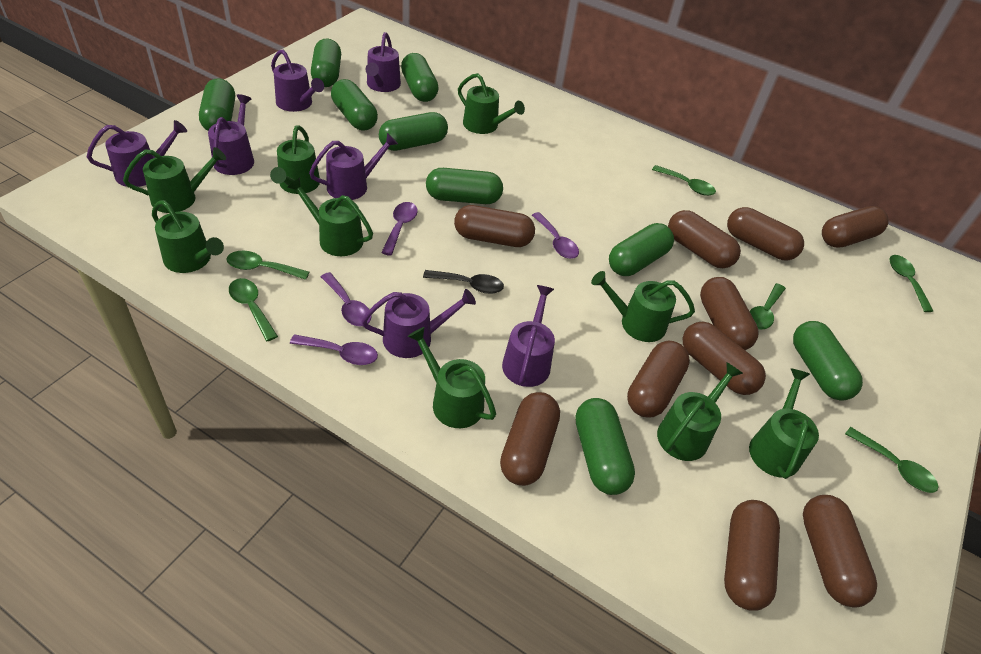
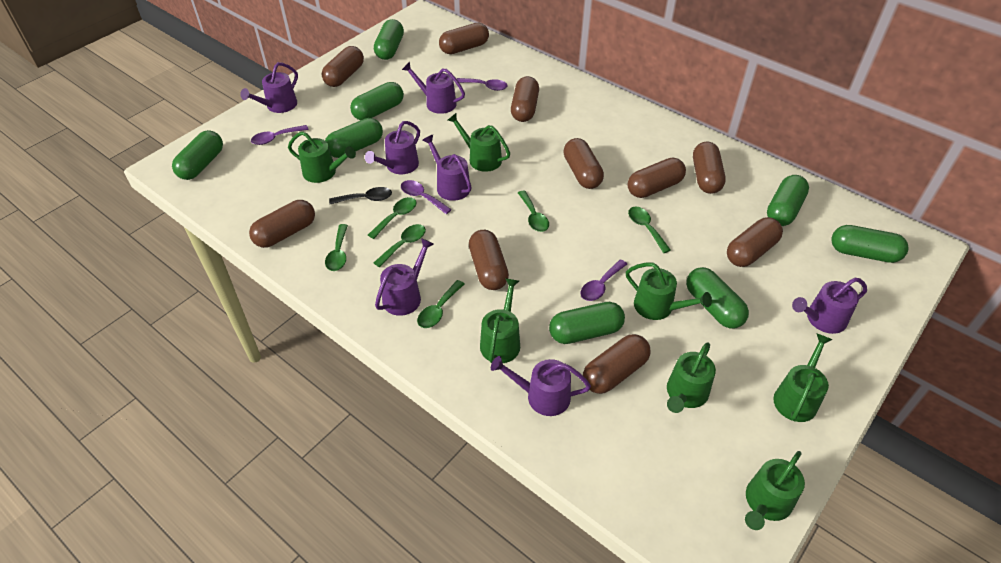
green capsule: 9 -> 8
green watering can: 9 -> 7

